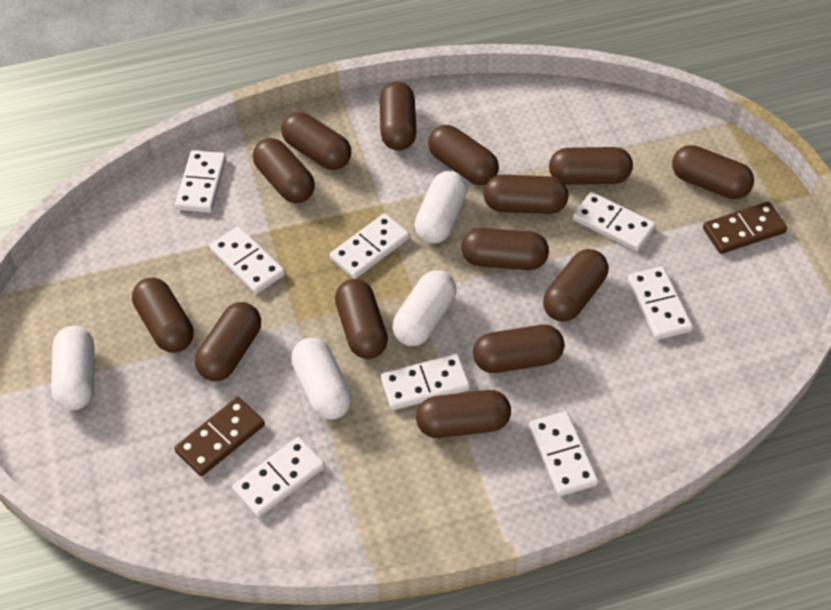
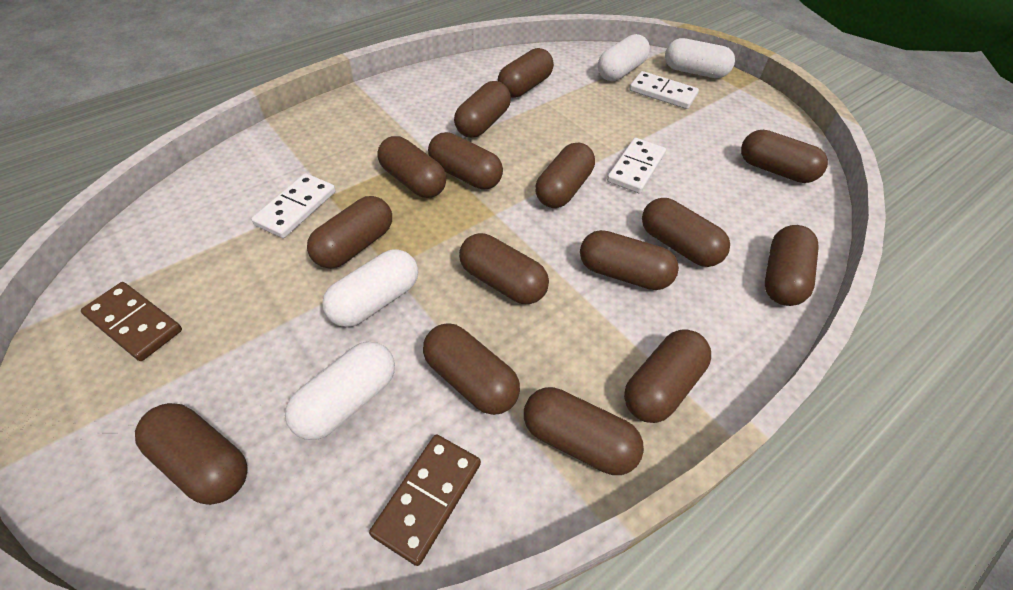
brown capsule: 14 -> 15
white domino: 8 -> 3

